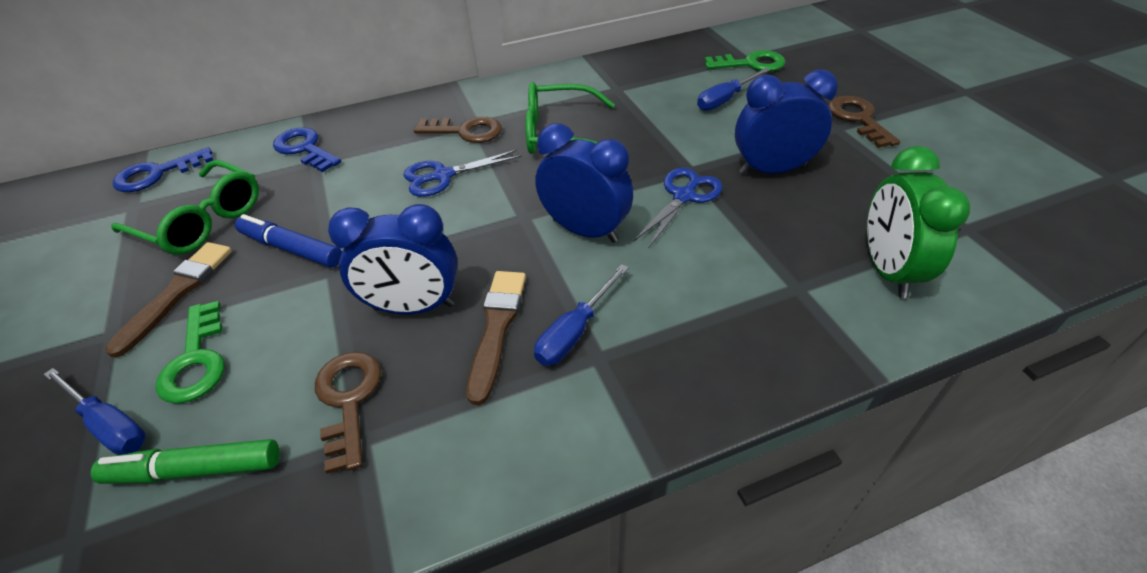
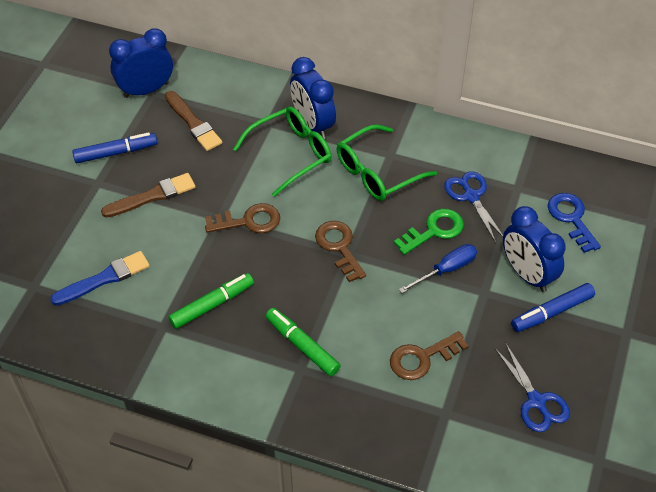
blue brush: 0 -> 1
blue key: 2 -> 1
blue marker: 1 -> 2
blue screwdriver: 3 -> 1
green clock: 1 -> 0
green key: 2 -> 1
green marker: 1 -> 2

